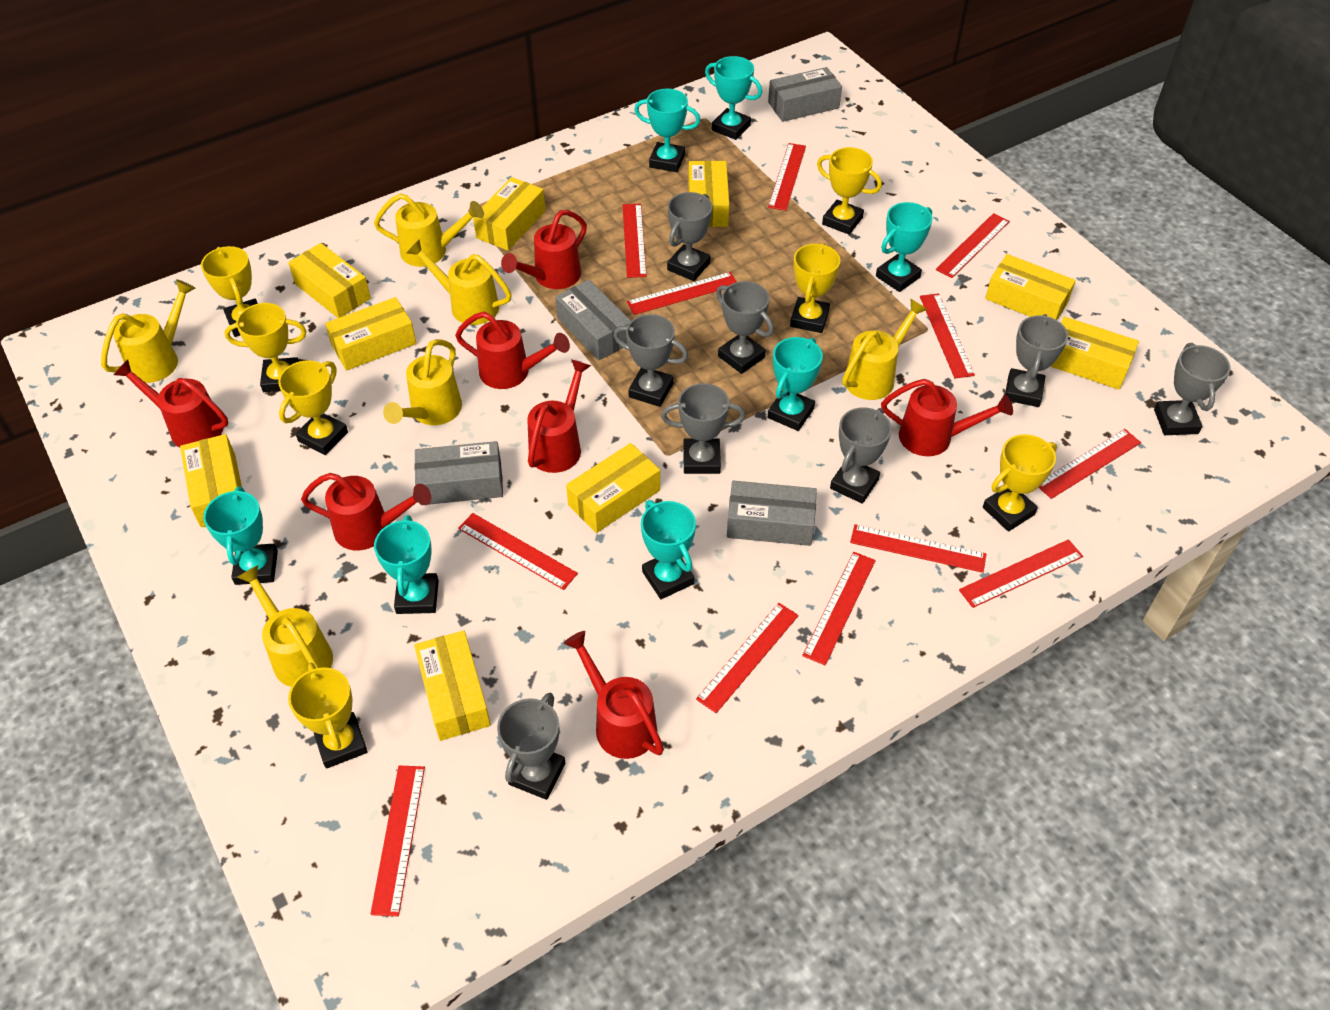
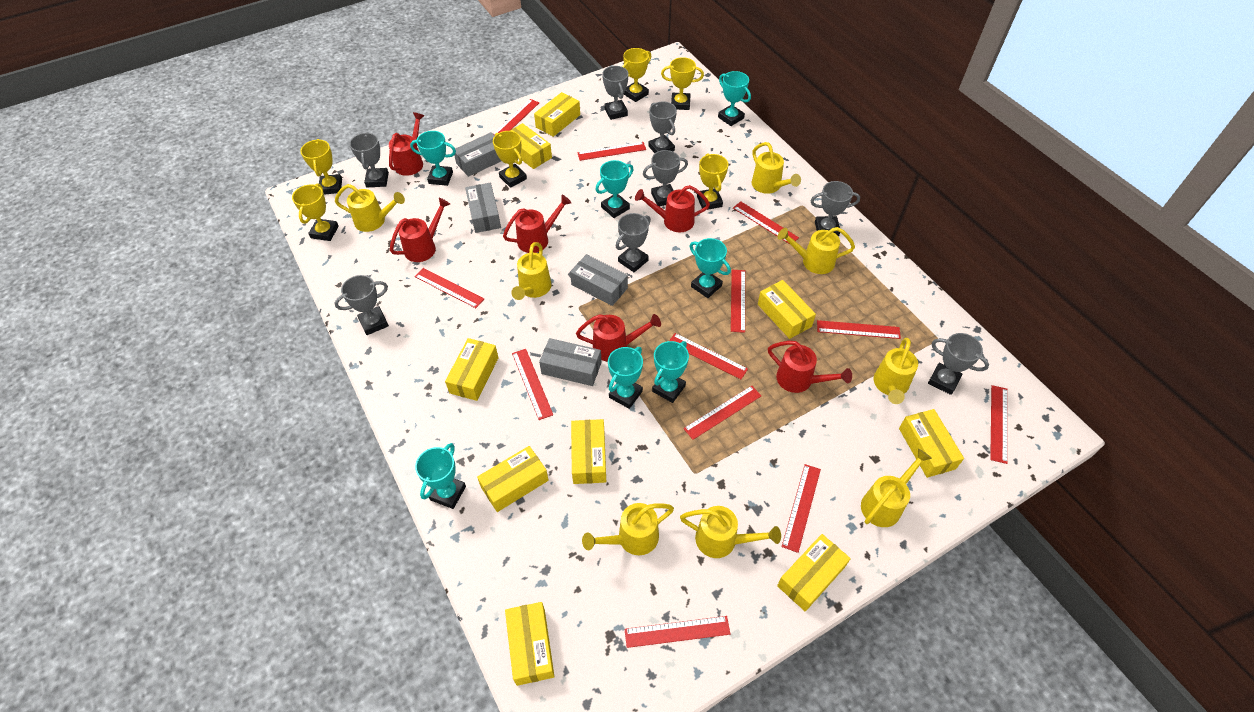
red watering can: 7 -> 6
yellow trophy: 7 -> 6
yellow watering can: 6 -> 8

